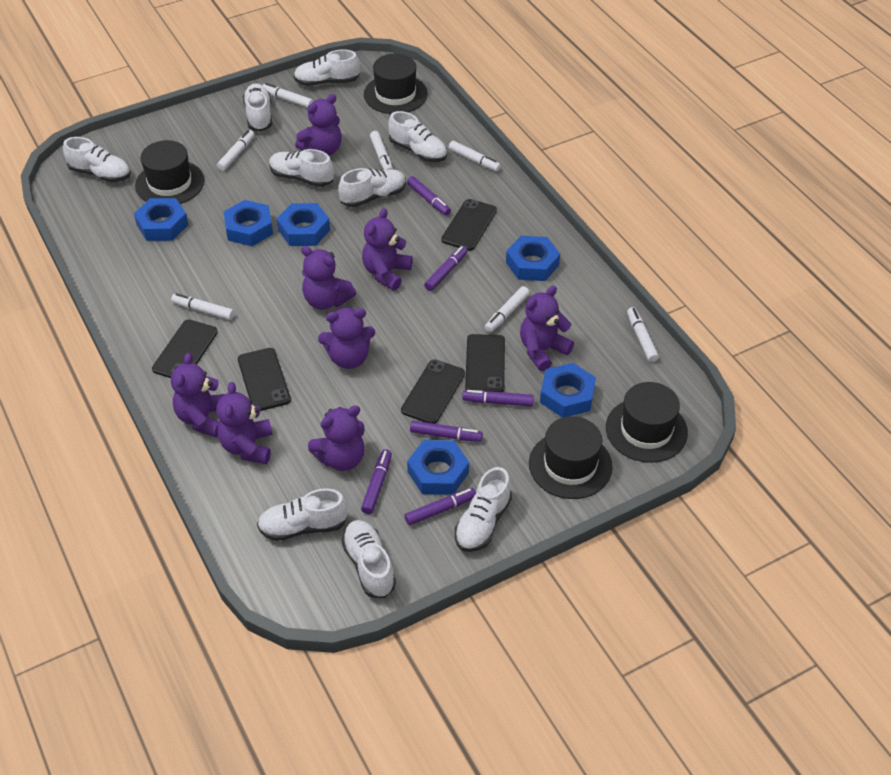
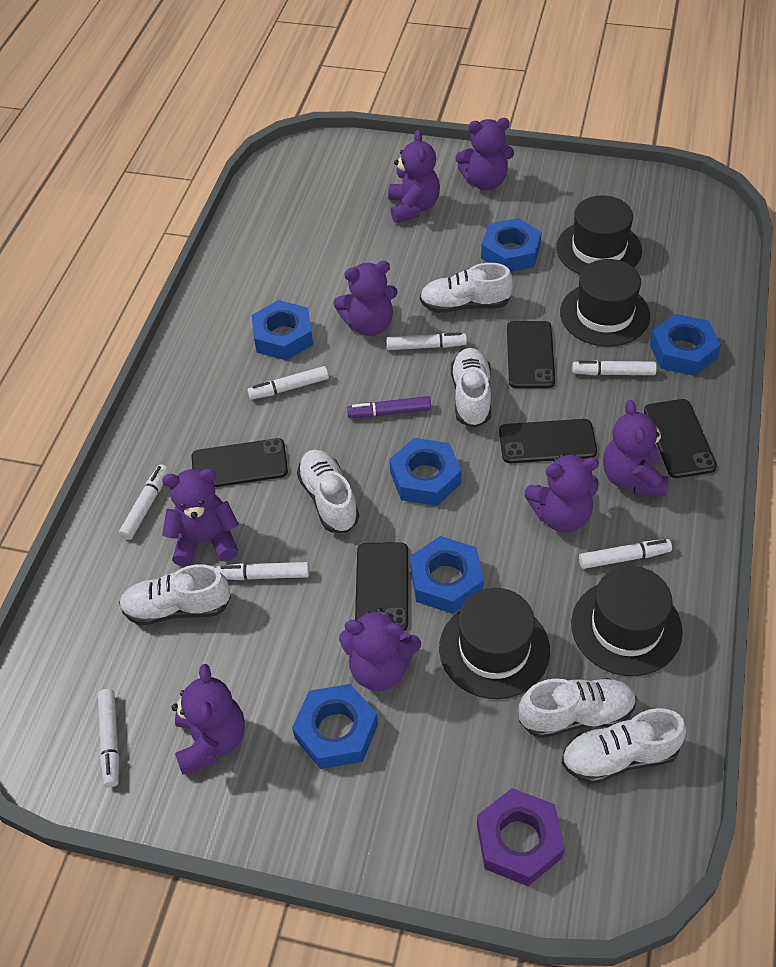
purple marker: 6 -> 1
purple nut: 0 -> 1
white shoe: 9 -> 6

